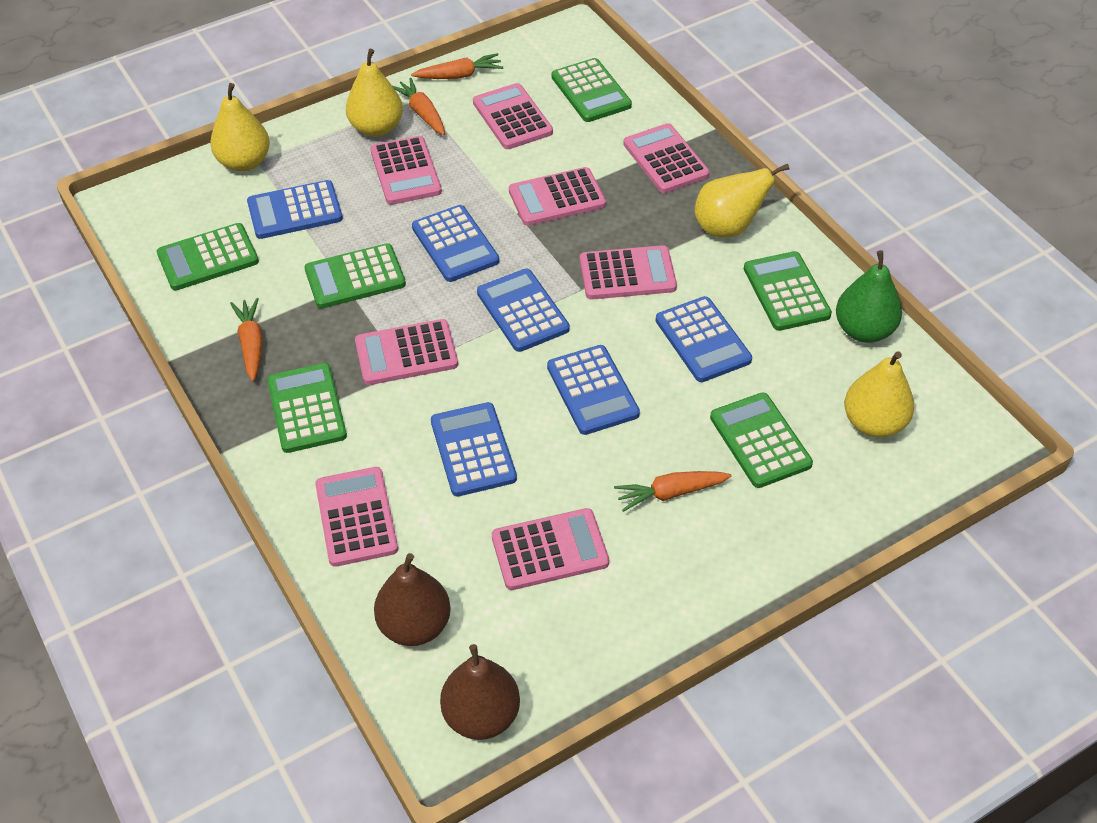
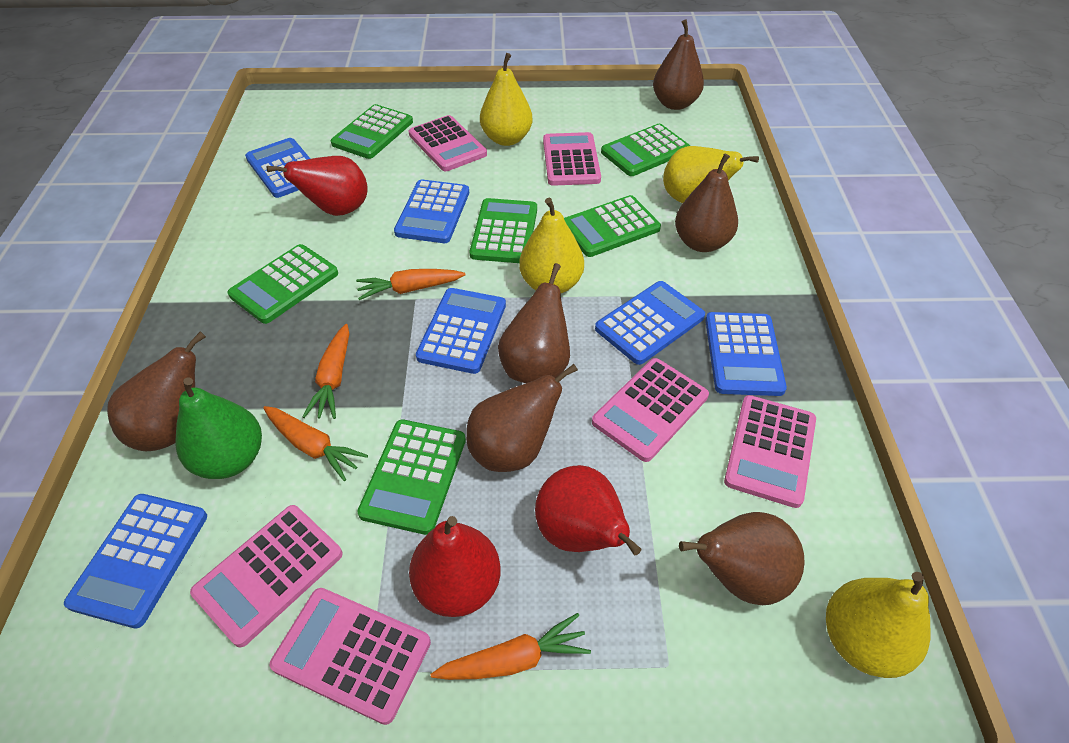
brown pear: 2 -> 6
pink calculator: 8 -> 6
red pear: 0 -> 3

